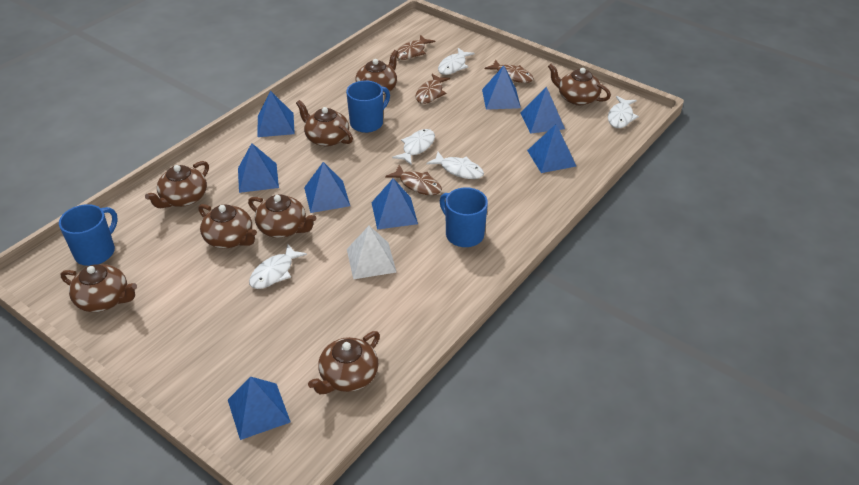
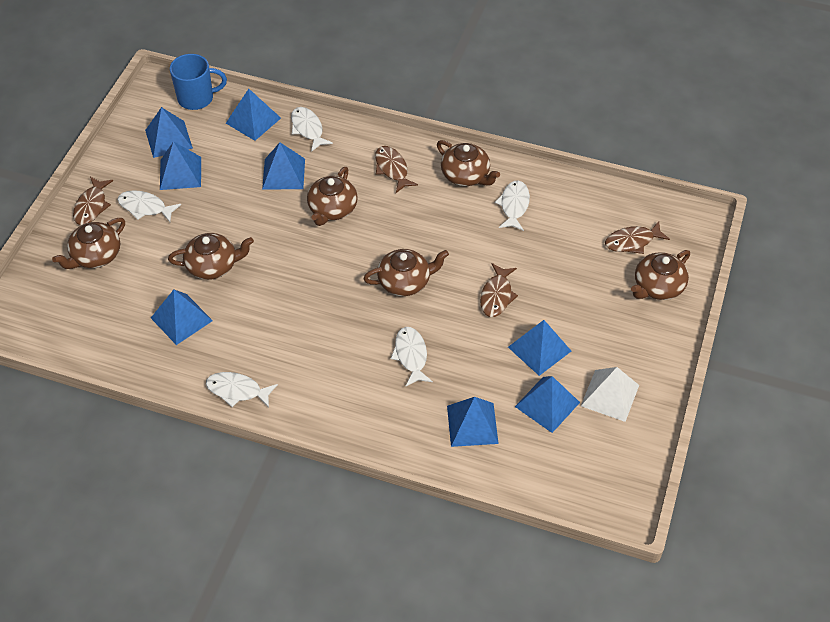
blue mug: 3 -> 1
brown teapot: 8 -> 6

